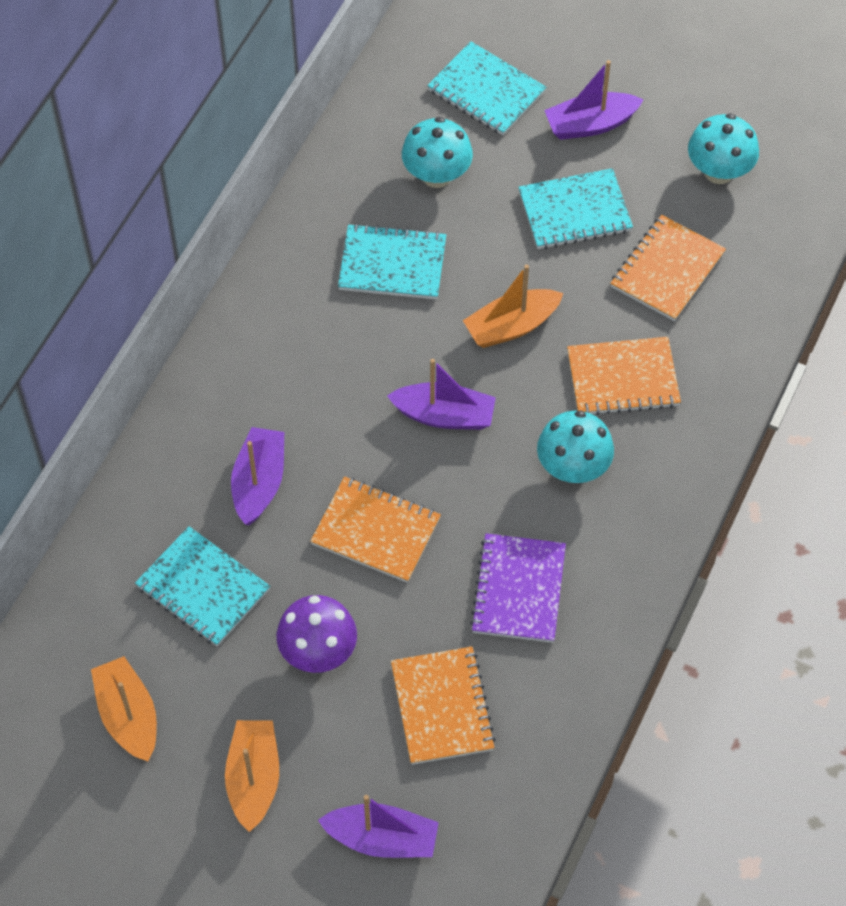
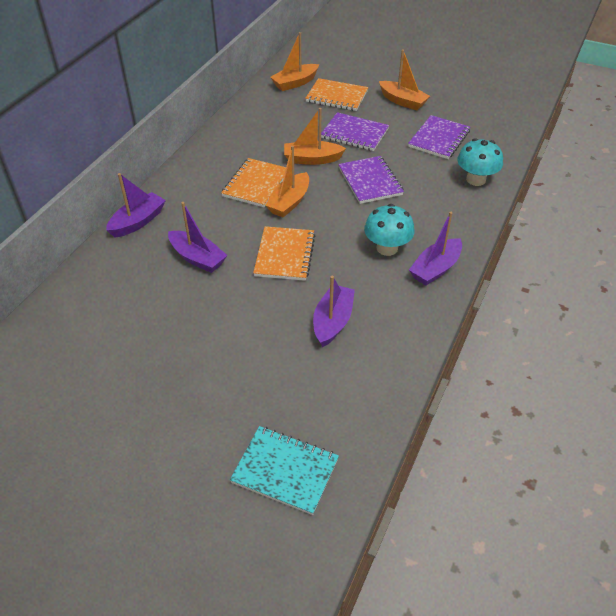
orange boat: 3 -> 4
orange notebook: 4 -> 3
purple mushroom: 1 -> 0
purple notebook: 1 -> 3
turquoise mushroom: 3 -> 2
turquoise notebook: 4 -> 1

